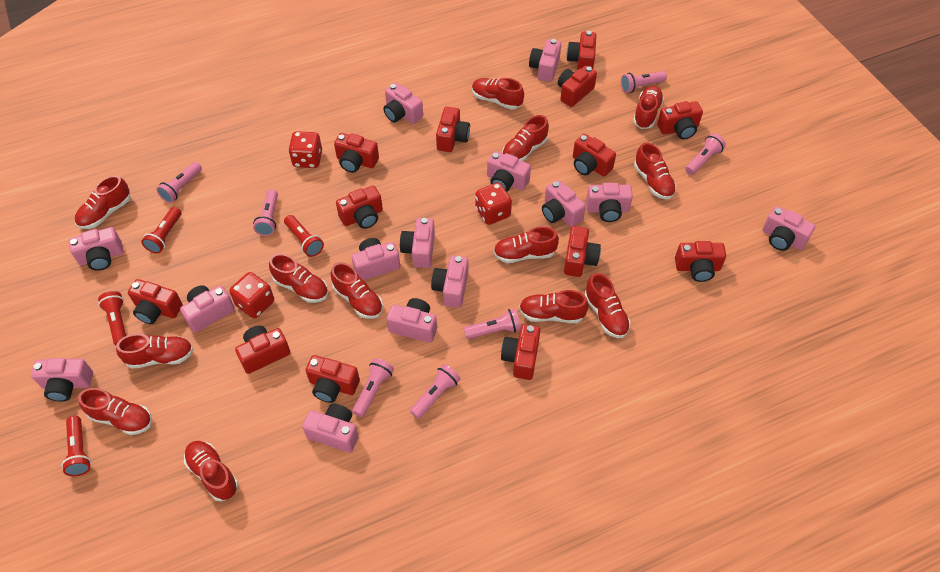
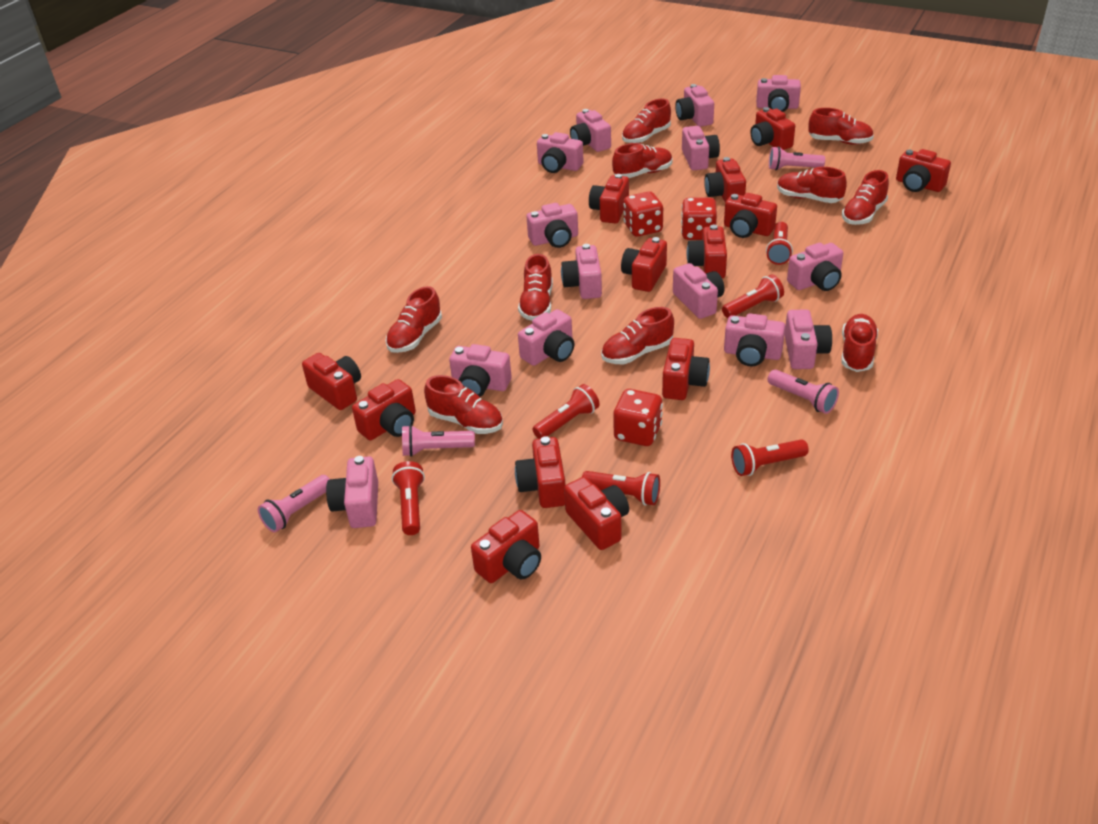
pink flashlight: 7 -> 4
red flashlight: 4 -> 6
red shoe: 13 -> 10

